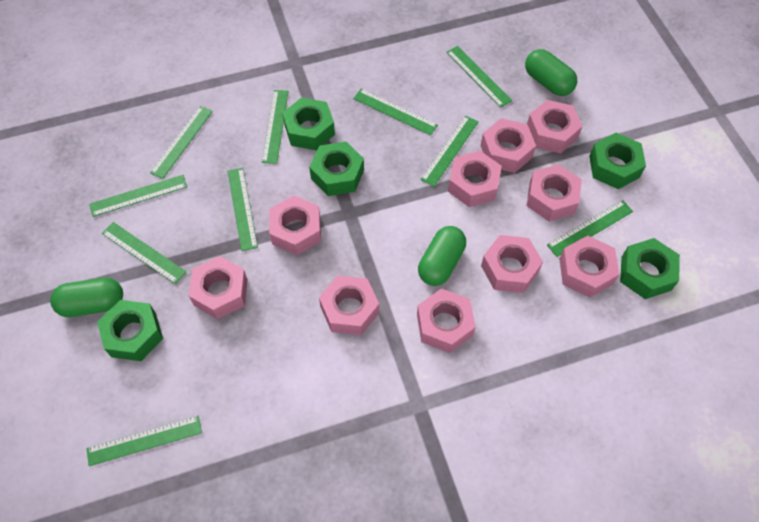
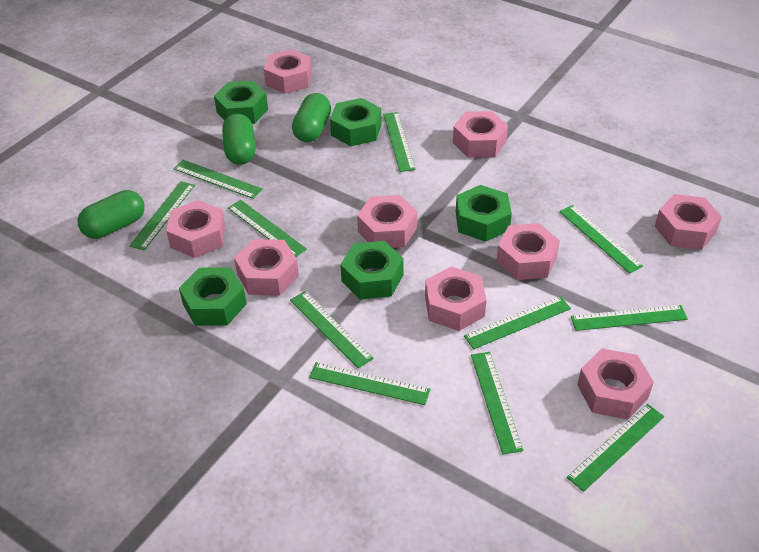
green ruler: 10 -> 11
pink nut: 10 -> 9

